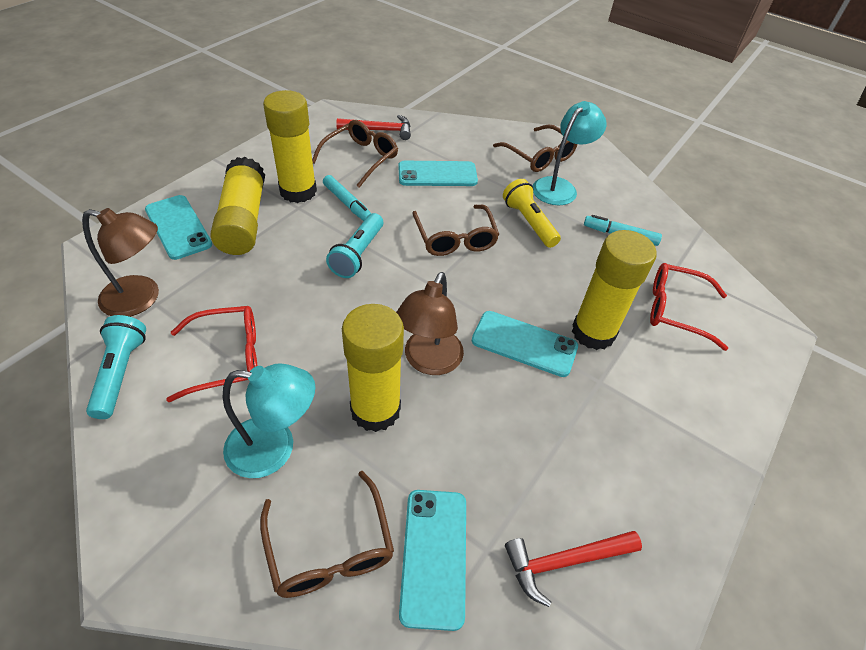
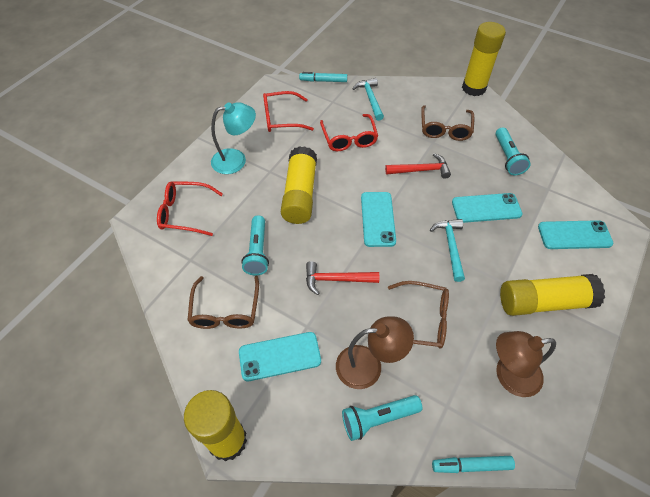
brown glasses: 4 -> 3
red glasses: 2 -> 3
turquoise flashlight: 2 -> 3
turquoise hammer: 0 -> 2
turquoise lamp: 2 -> 1
yellow flashlight: 1 -> 0

